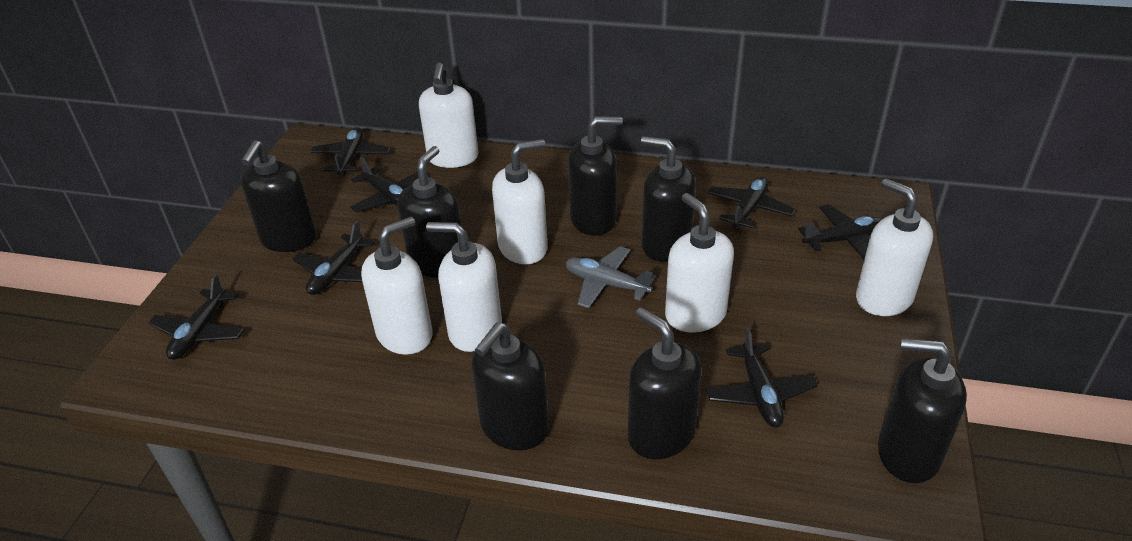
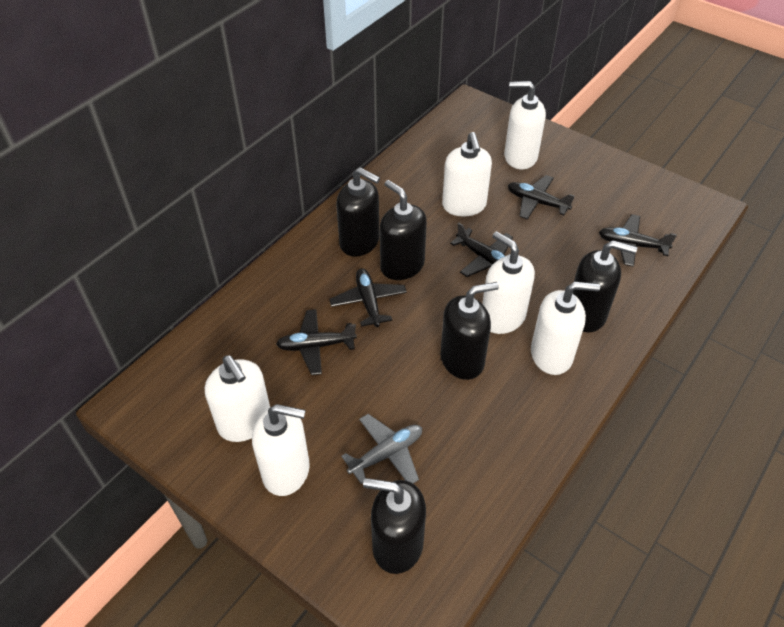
black plane: 7 -> 5
black soap dispenser: 7 -> 5

